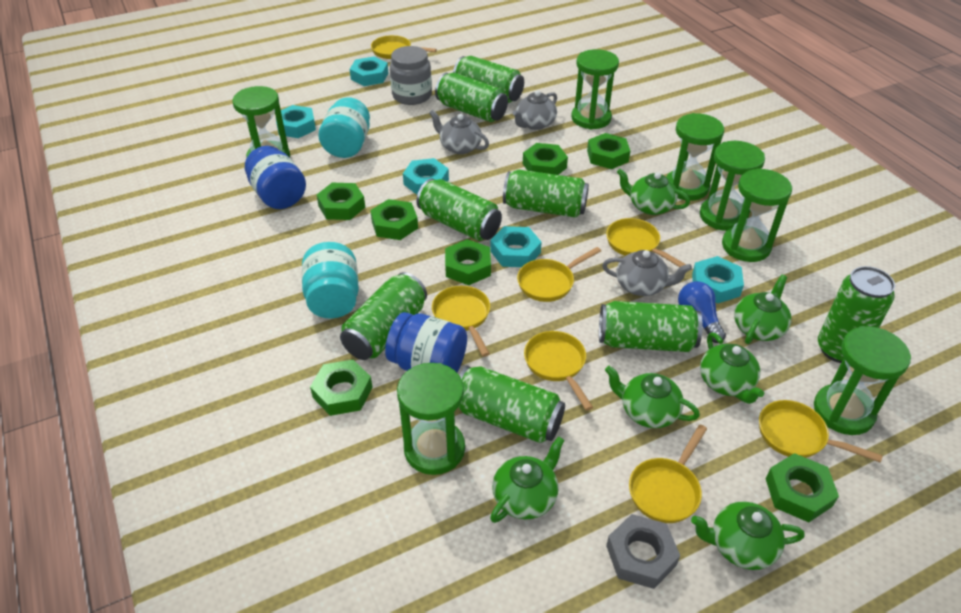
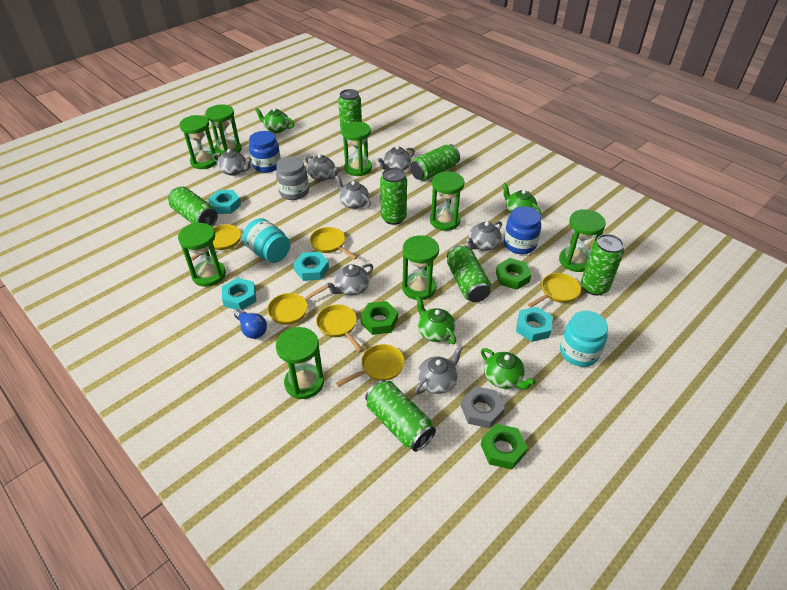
green can: 8 -> 7
green hourglass: 7 -> 8
green nut: 7 -> 3
green teapot: 6 -> 4
grey teapot: 3 -> 7
turquoise nut: 5 -> 4
yellow pan: 7 -> 6

